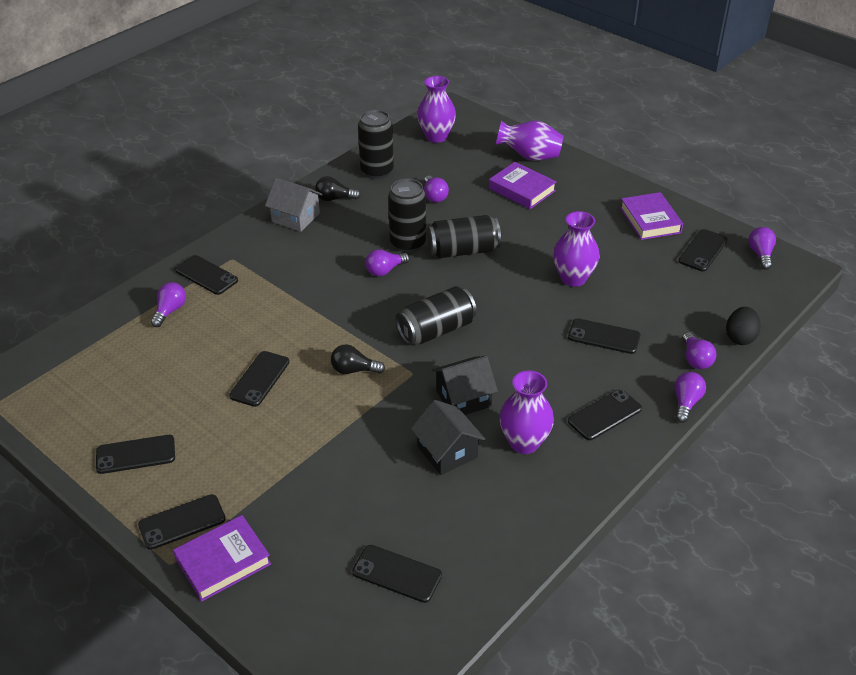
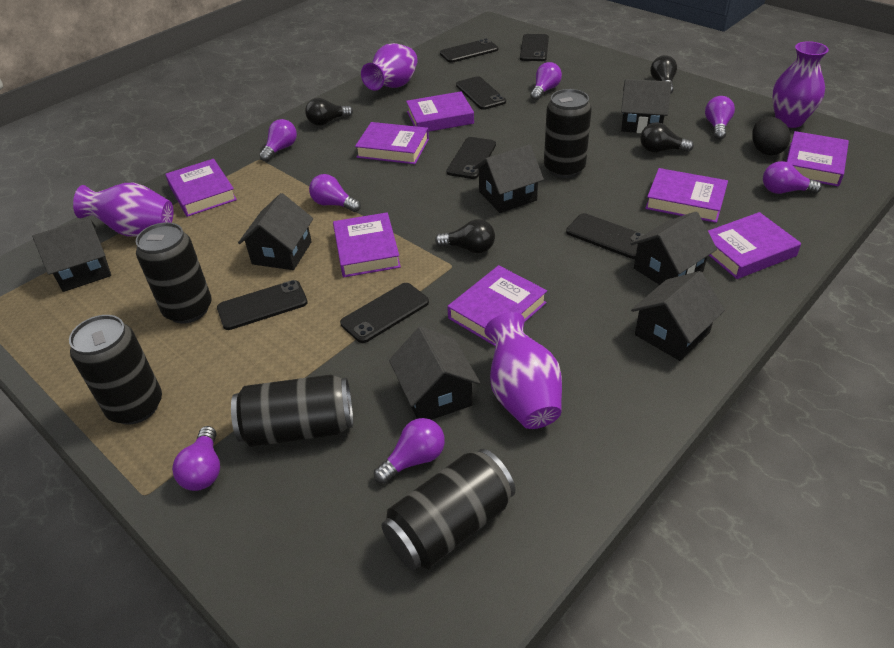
black can: 4 -> 5
black house: 2 -> 7
black light bulb: 2 -> 4
black phone: 8 -> 7
grey house: 1 -> 0
purple book: 3 -> 8
purple light bulb: 6 -> 7

